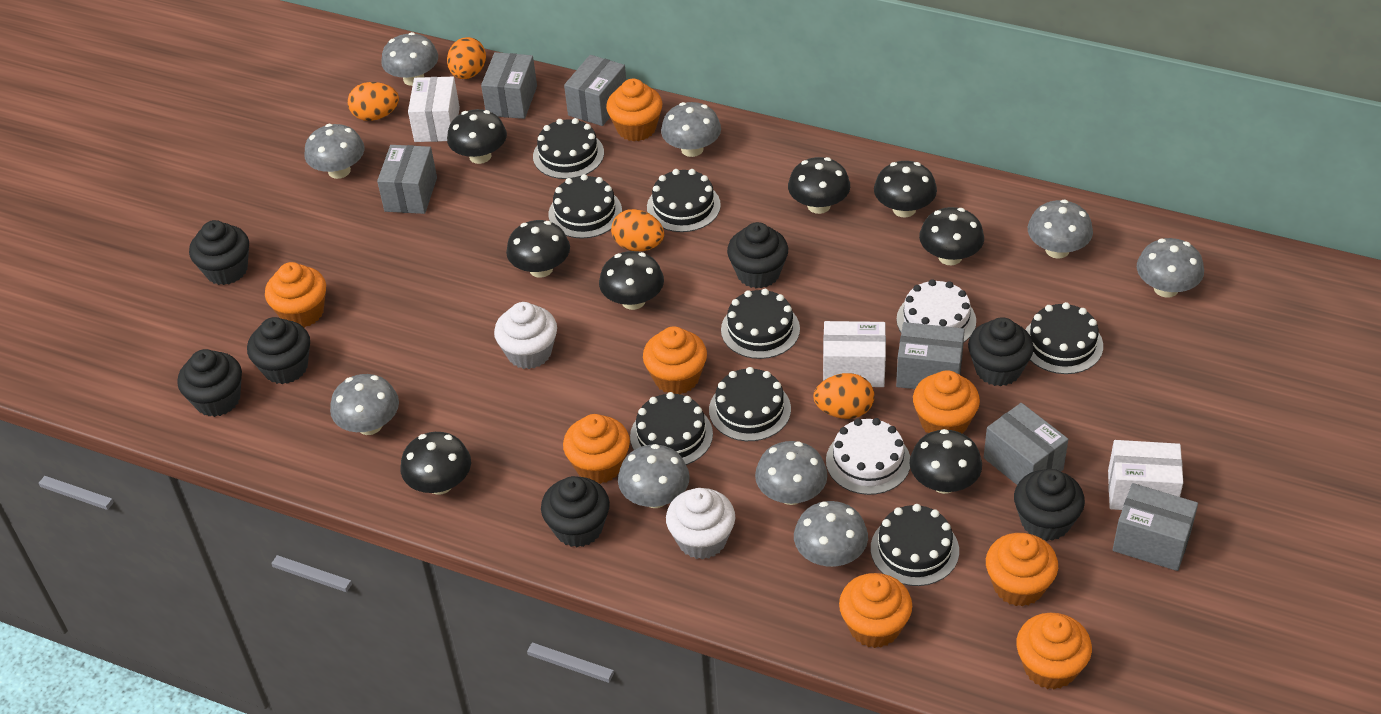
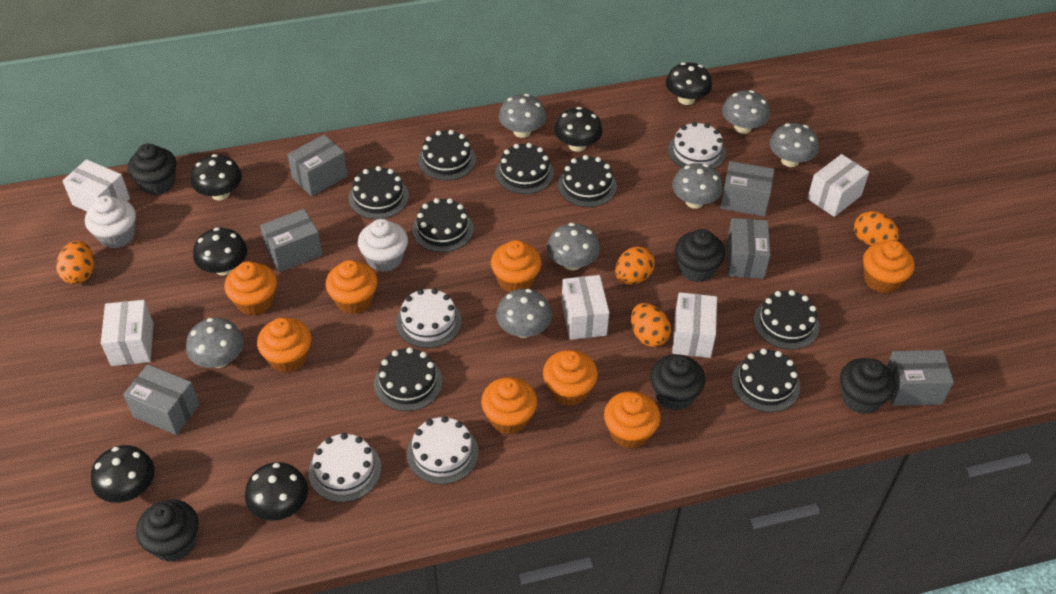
black cupcake: 7 -> 5
black mushroom: 8 -> 6
grey mushroom: 9 -> 7
white box: 3 -> 5
white cake: 2 -> 4

